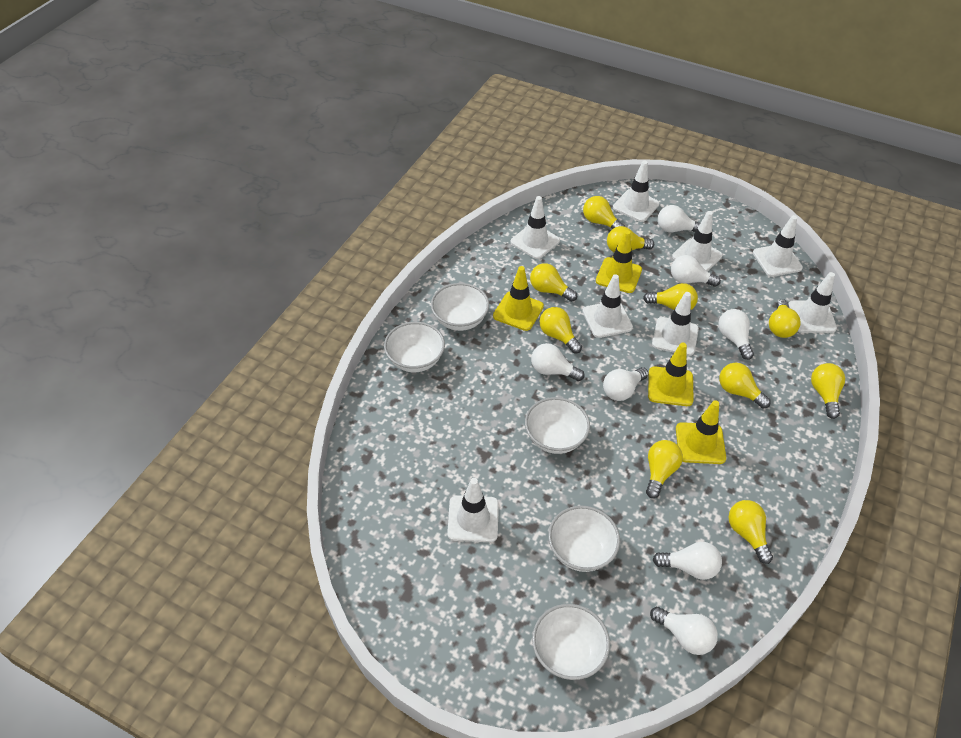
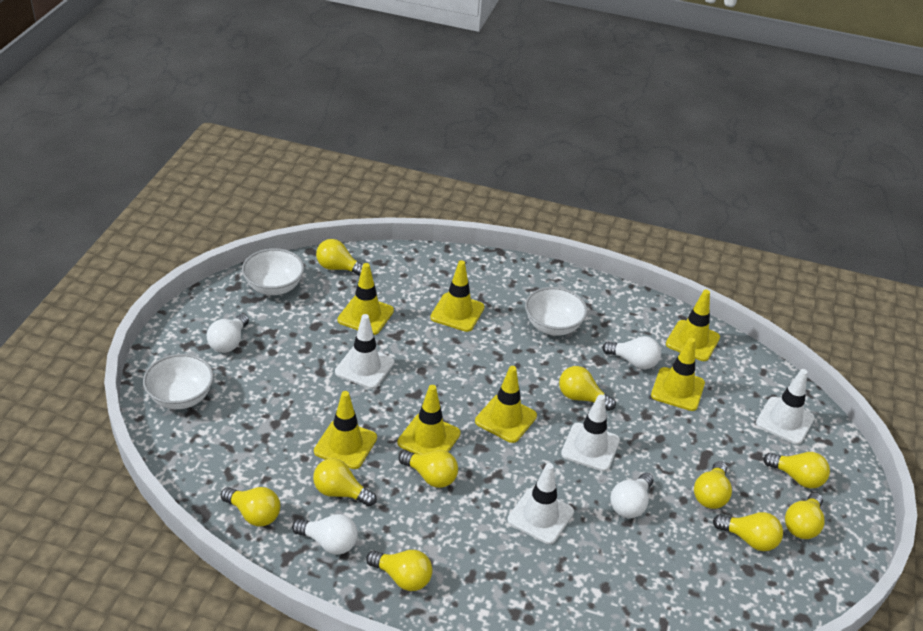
white bowl: 5 -> 3
white light bulb: 7 -> 4
white traffic cone: 8 -> 4
yellow traffic cone: 4 -> 7

